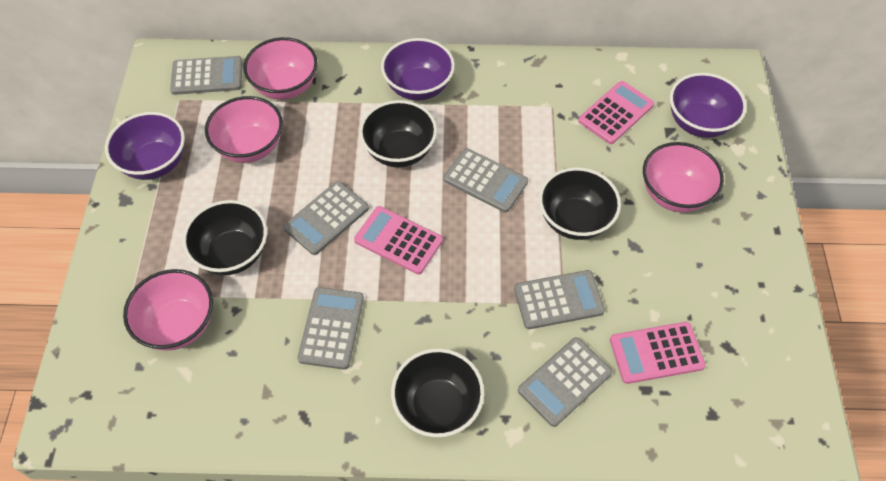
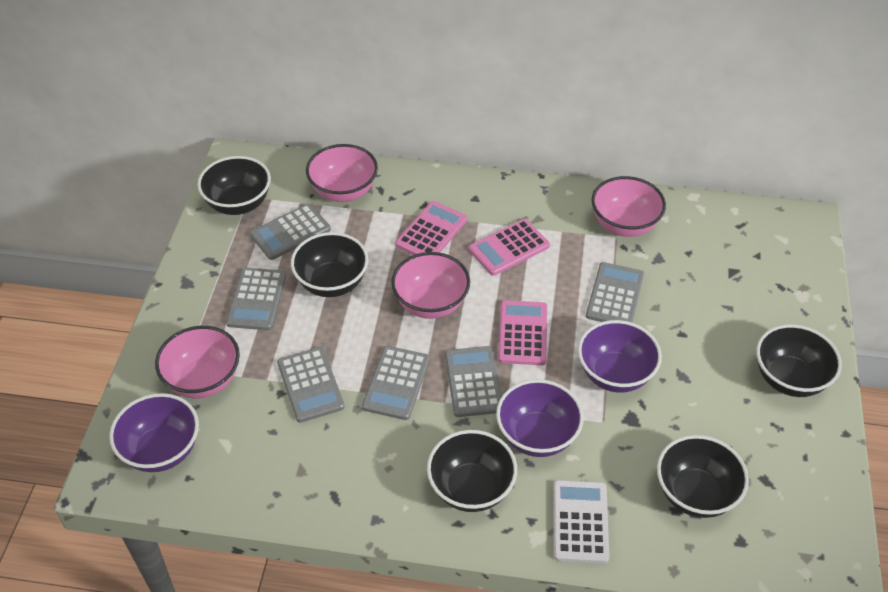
black bowl: 4 -> 5
white calculator: 0 -> 1

